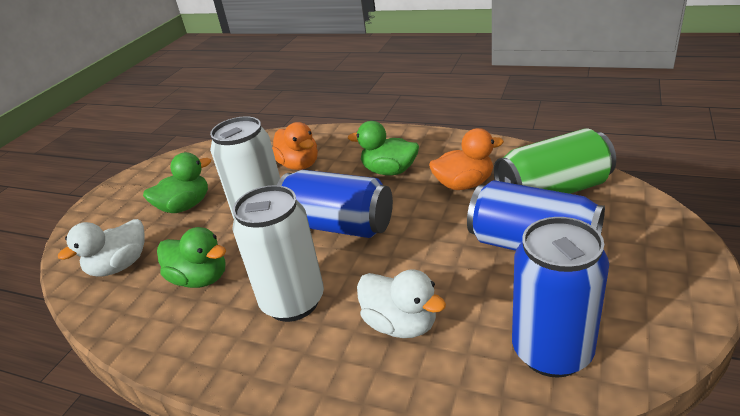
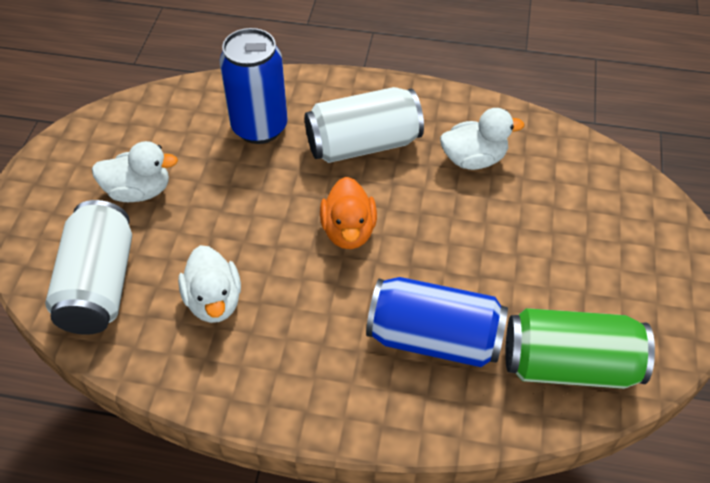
blue can: 3 -> 2
green duck: 3 -> 0
orange duck: 2 -> 1
white duck: 2 -> 3

